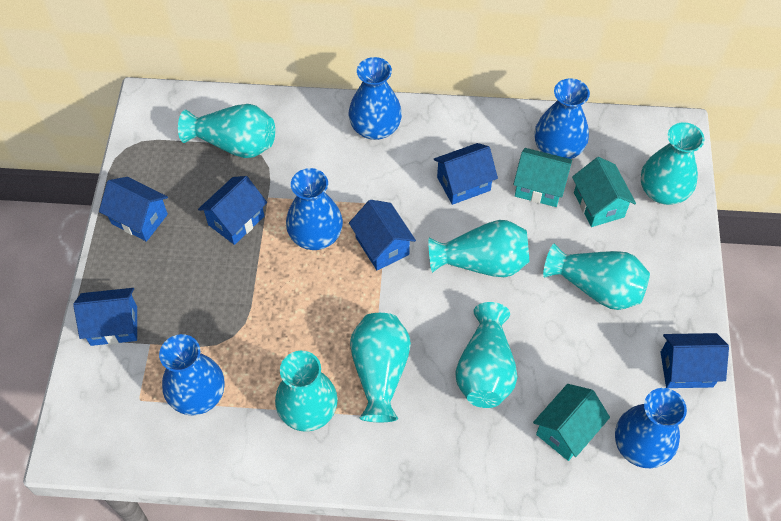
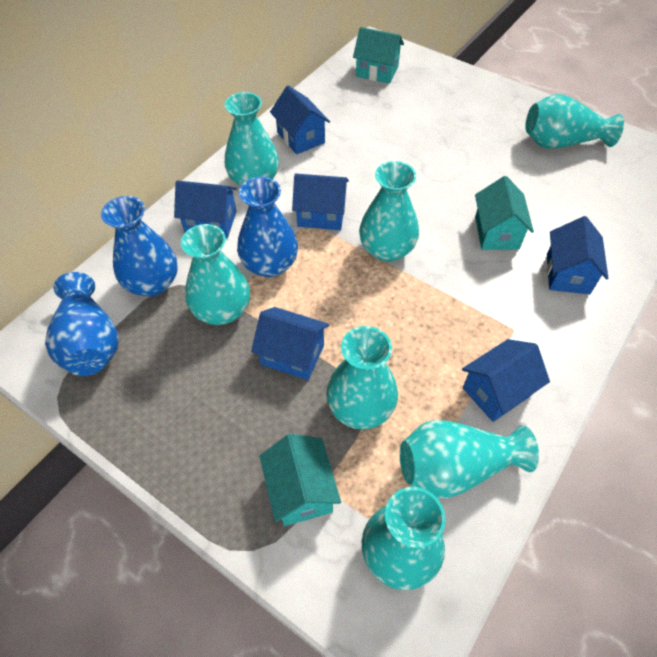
blue vase: 5 -> 3

